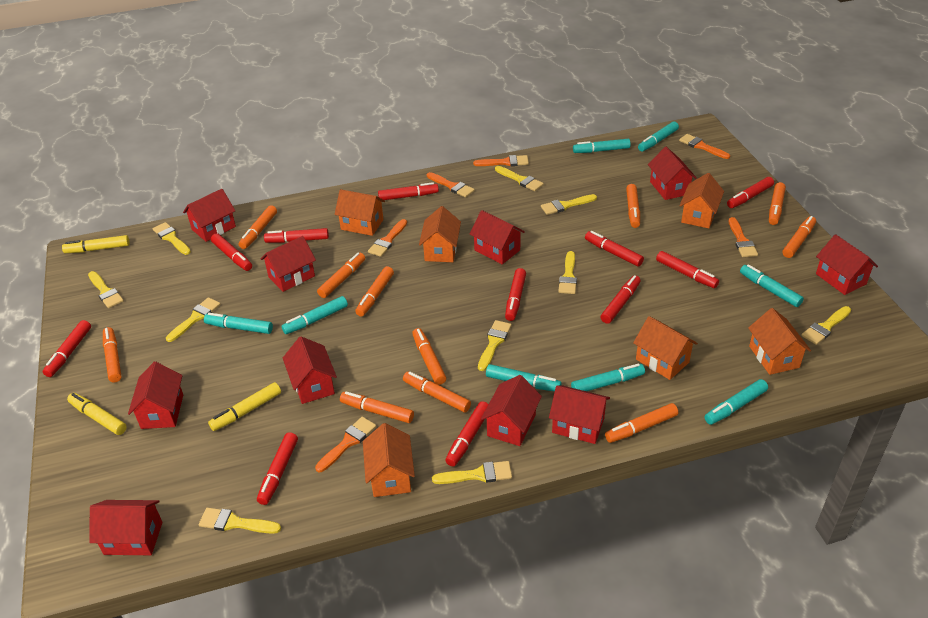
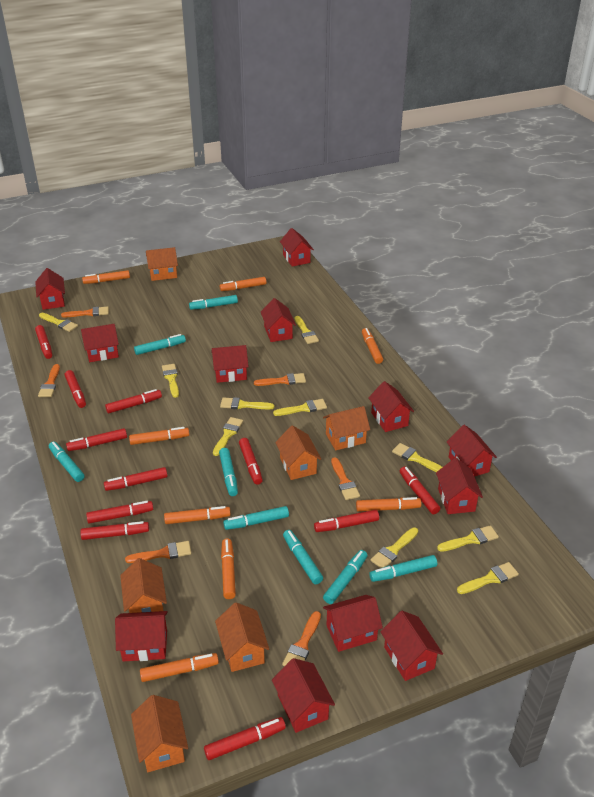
orange marker: 11 -> 8
red house: 10 -> 12
yellow marker: 3 -> 0

